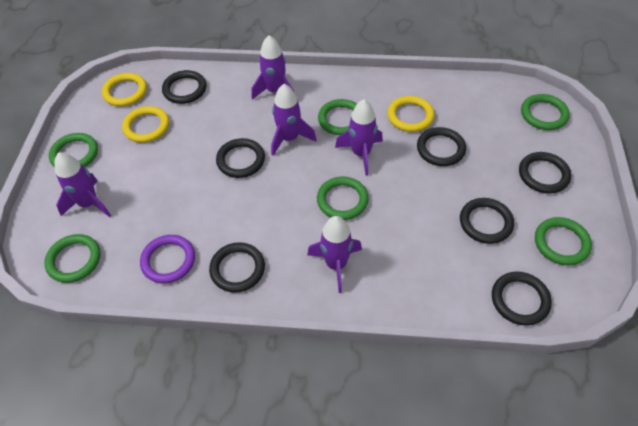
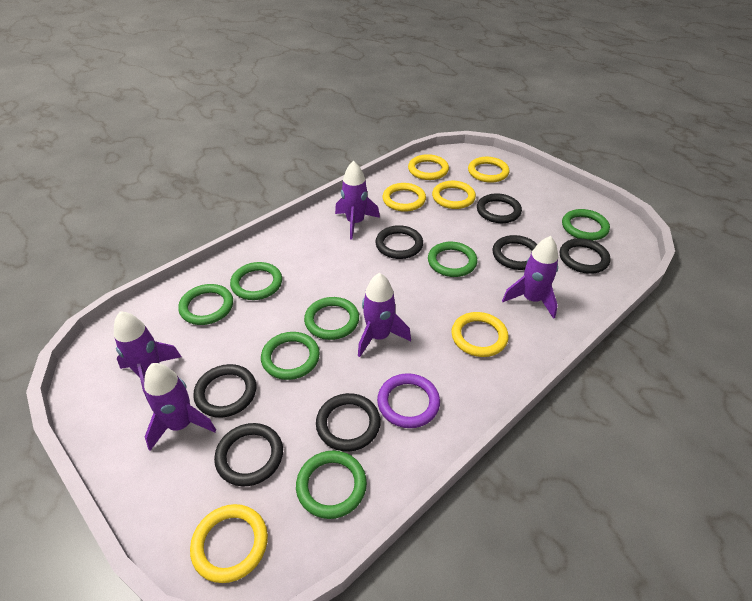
green ring: 6 -> 7
yellow ring: 3 -> 6

